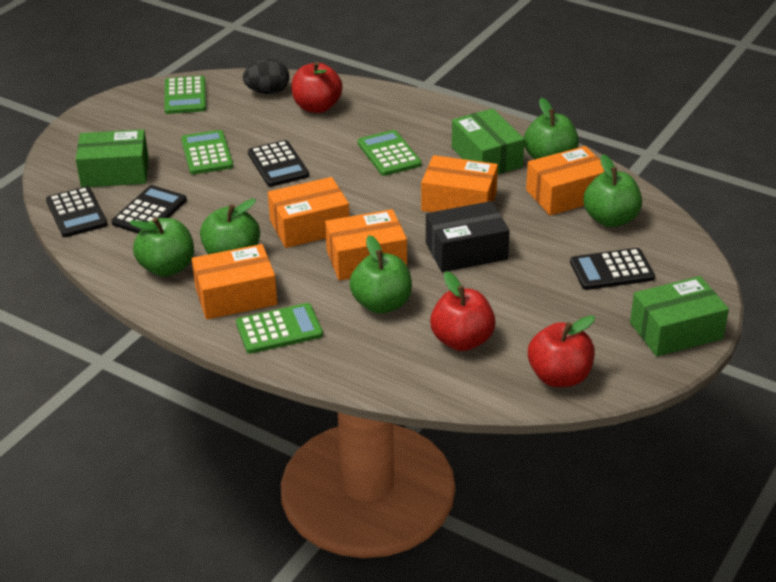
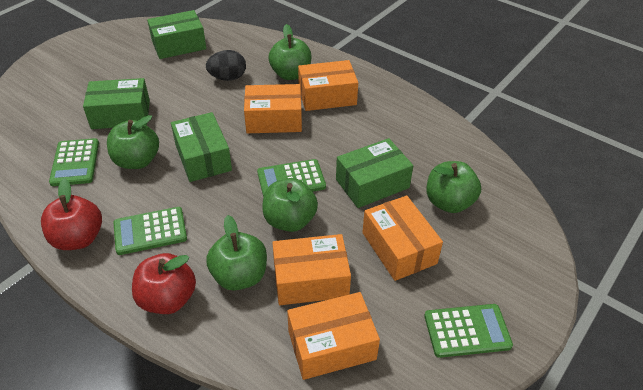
black box: 1 -> 0
black calculator: 4 -> 0
green box: 3 -> 4
red apple: 3 -> 2

